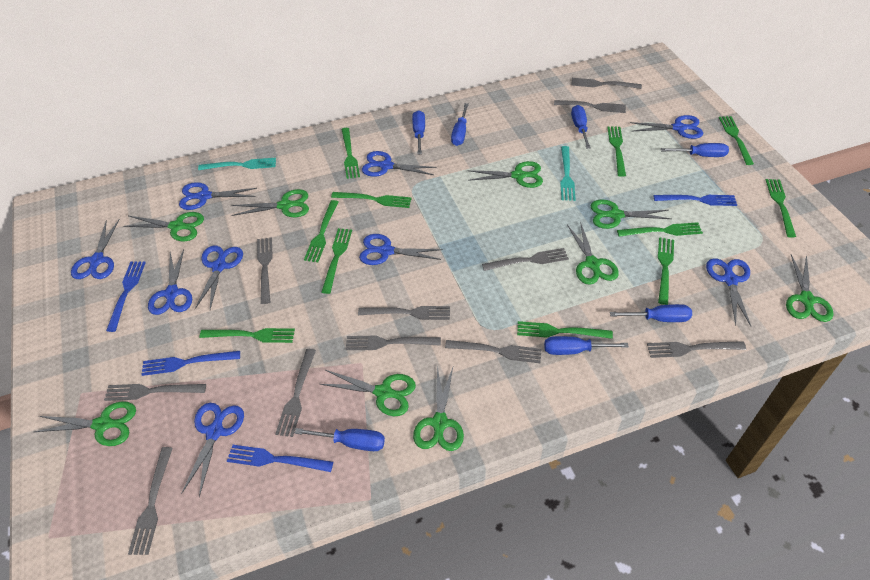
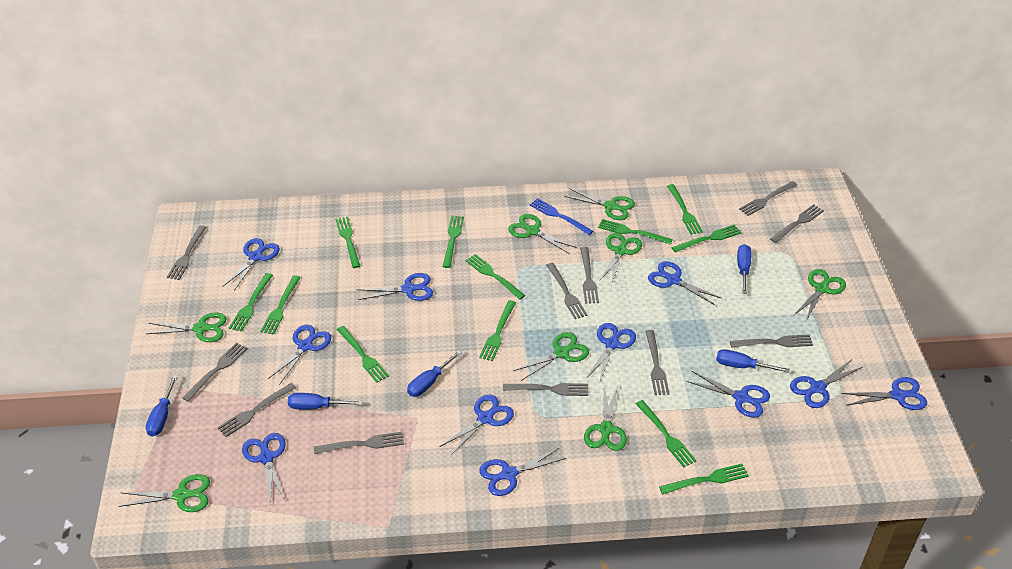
blue fork: 4 -> 1
blue scissors: 9 -> 11
blue screwdriver: 7 -> 5
green fork: 11 -> 12
green scissors: 9 -> 8
turquoise fork: 2 -> 0

